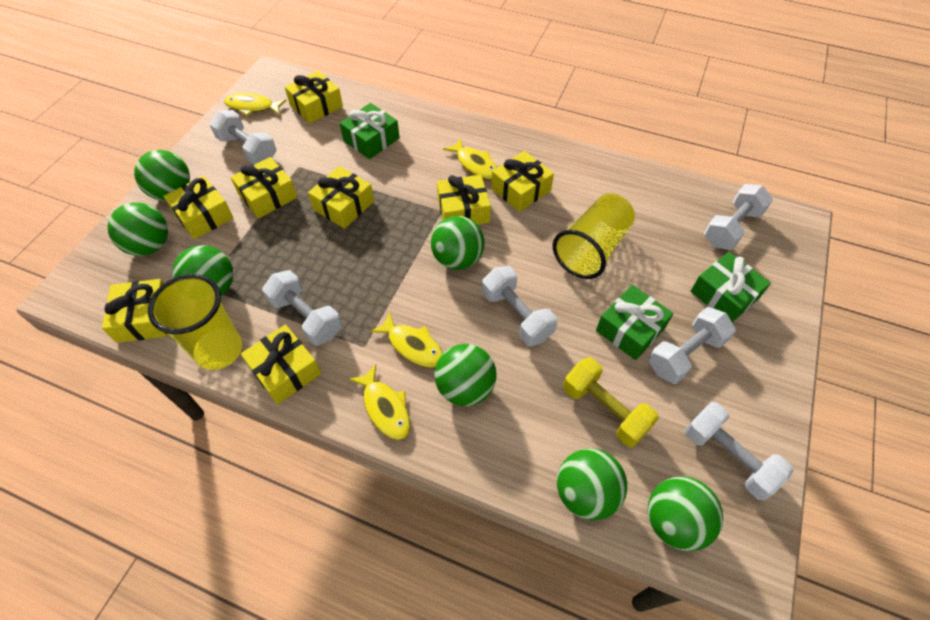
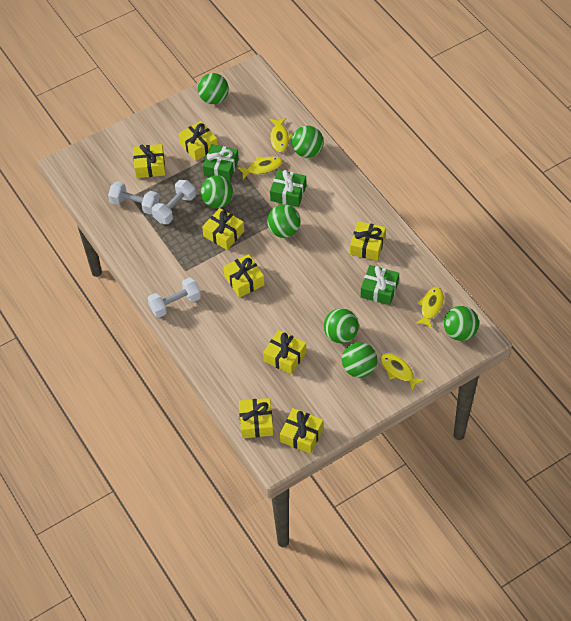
white dumbbell: 6 -> 3
yellow cup: 2 -> 0
yellow dumbbell: 1 -> 0

